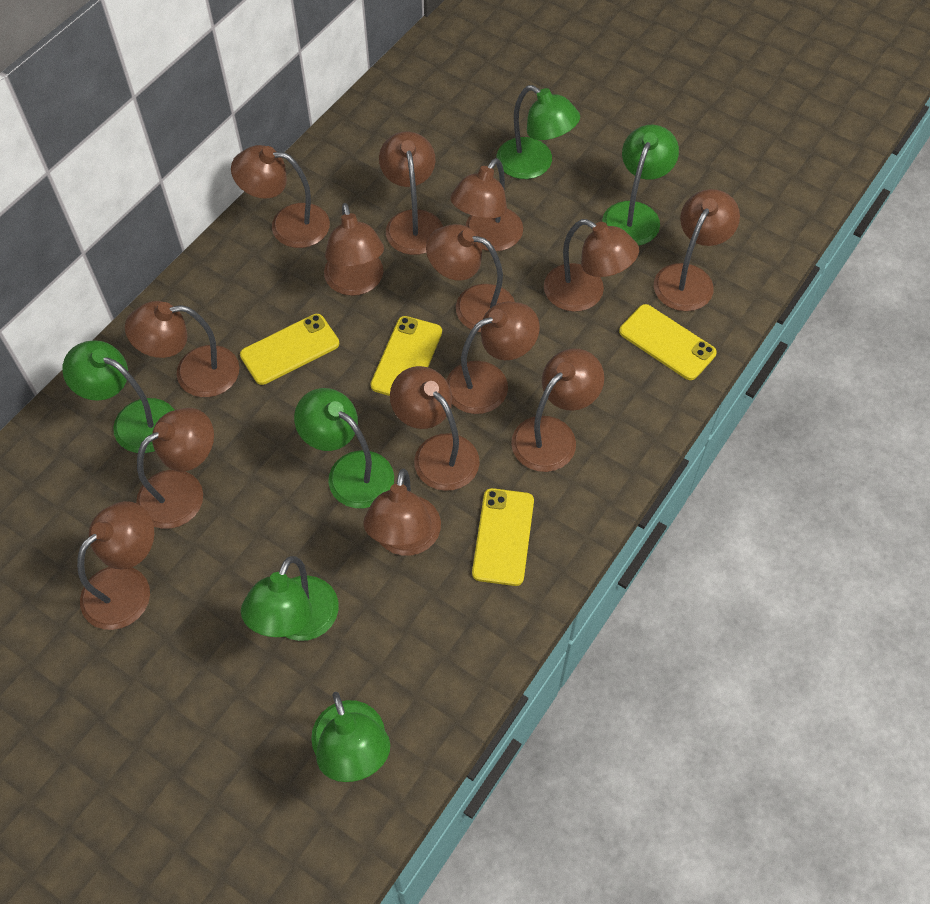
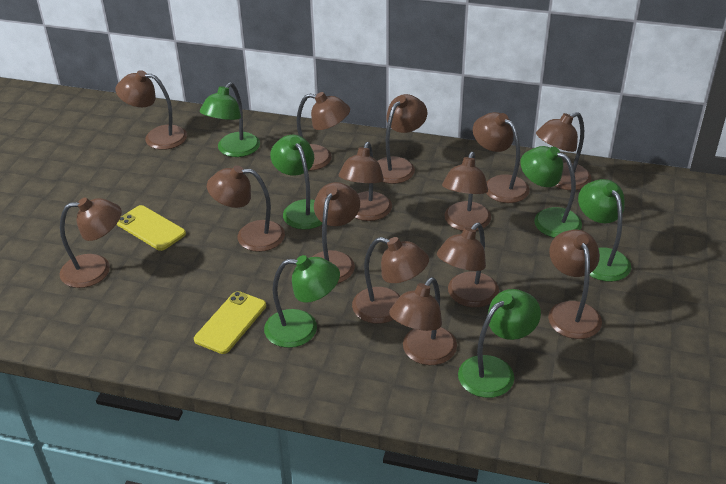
yellow phone: 4 -> 2

